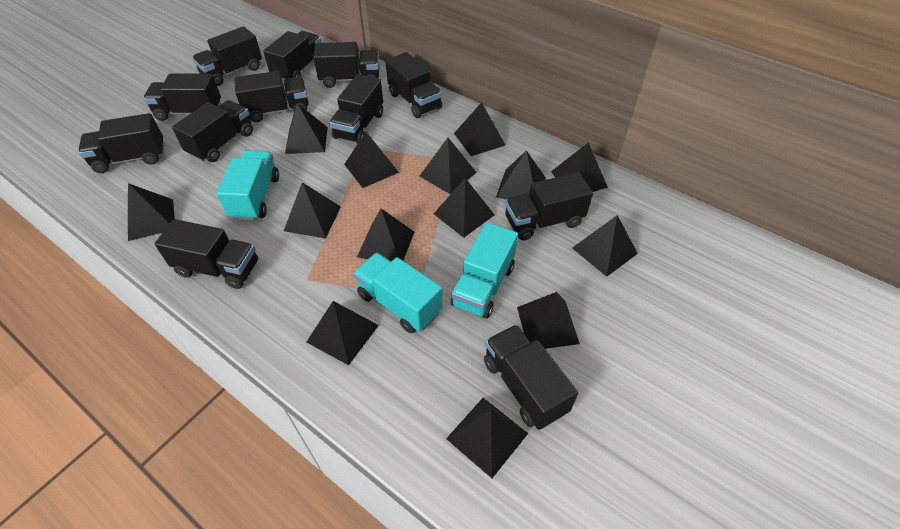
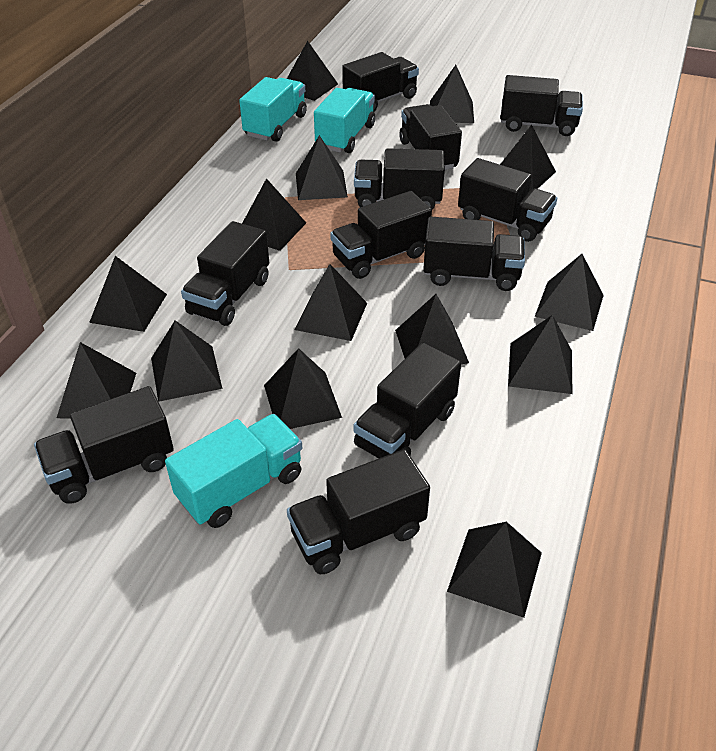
black truck: 12 -> 11

